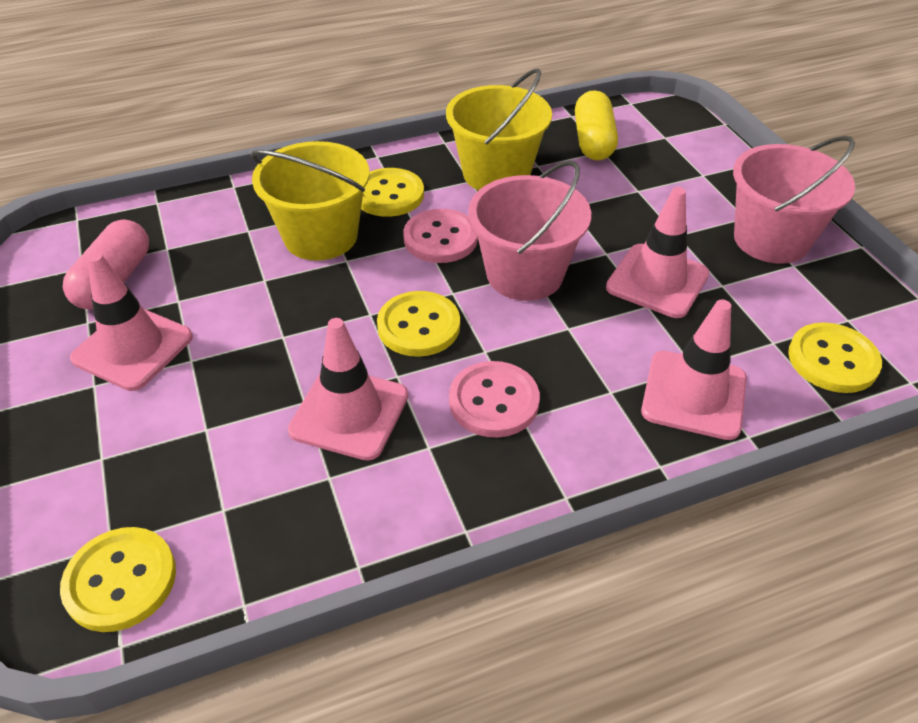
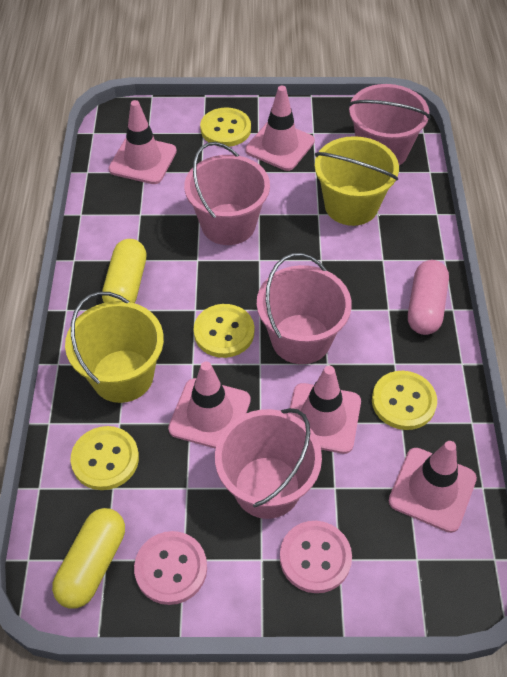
pink bucket: 2 -> 4
pink traffic cone: 4 -> 5
yellow capsule: 1 -> 2

